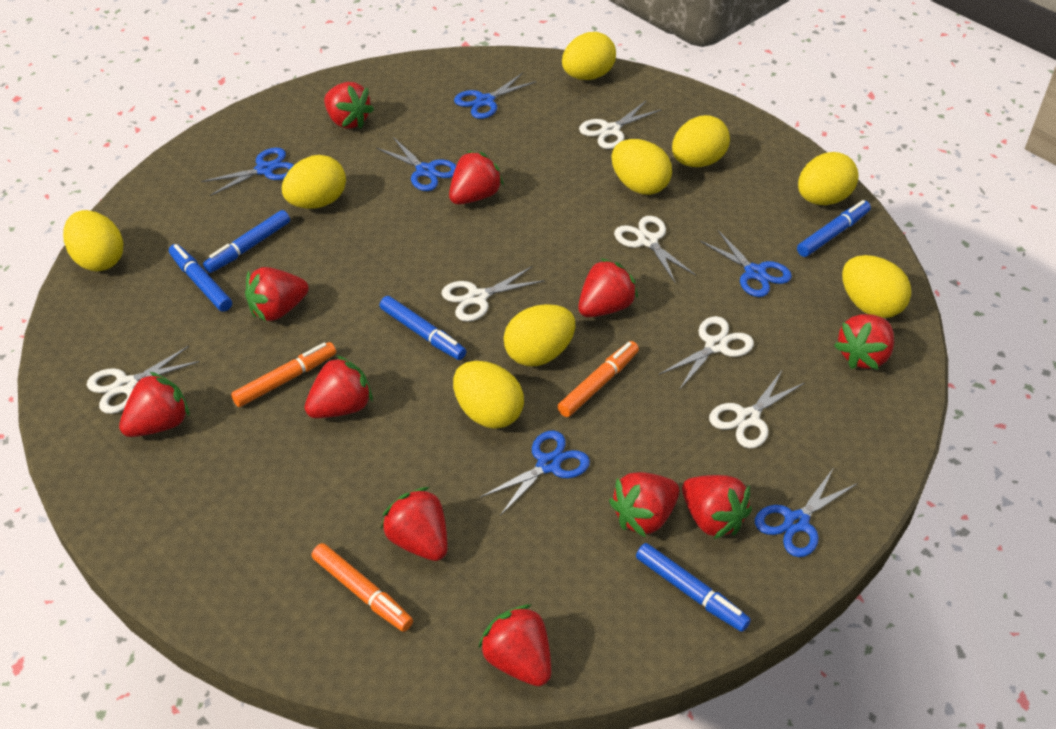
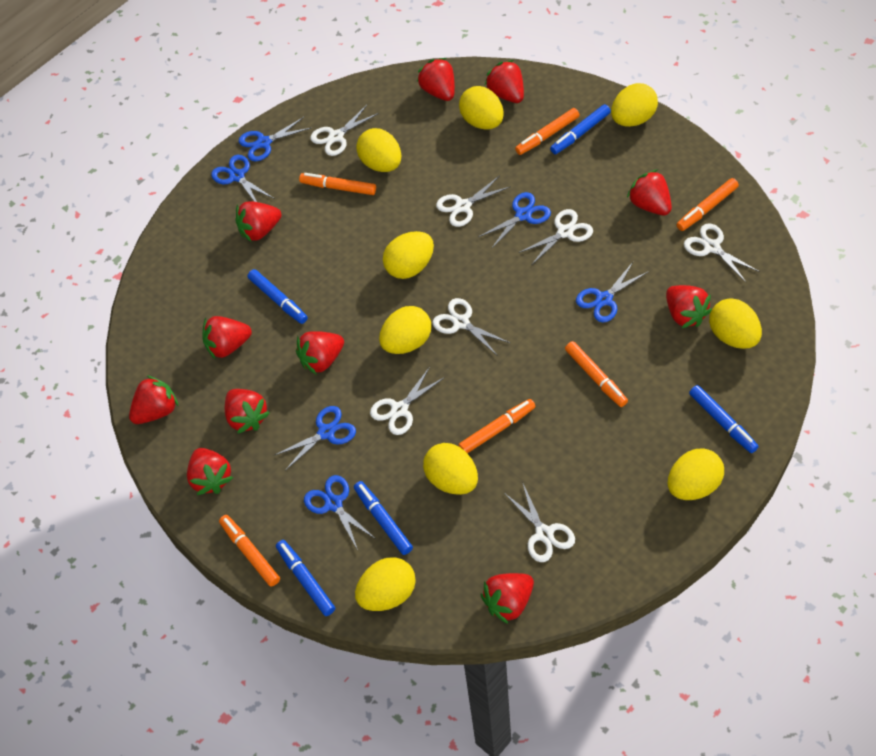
orange marker: 3 -> 6
white scissors: 6 -> 7

